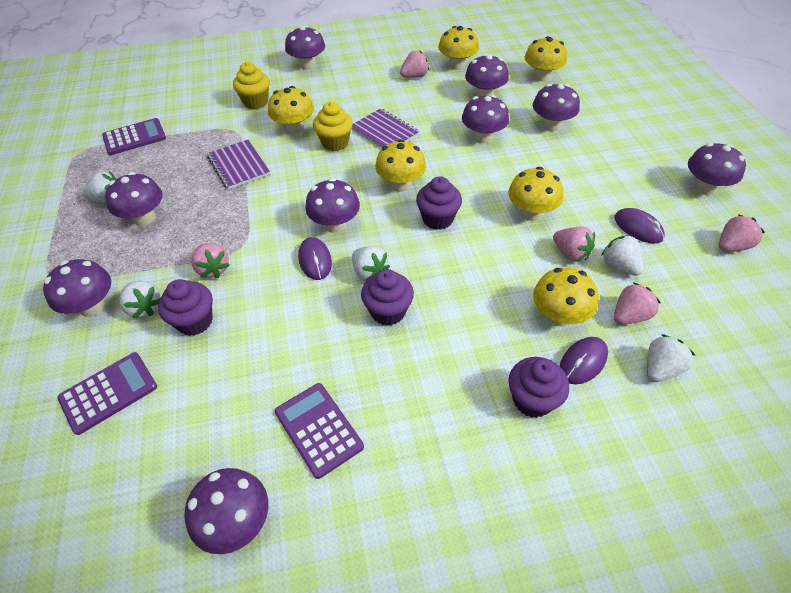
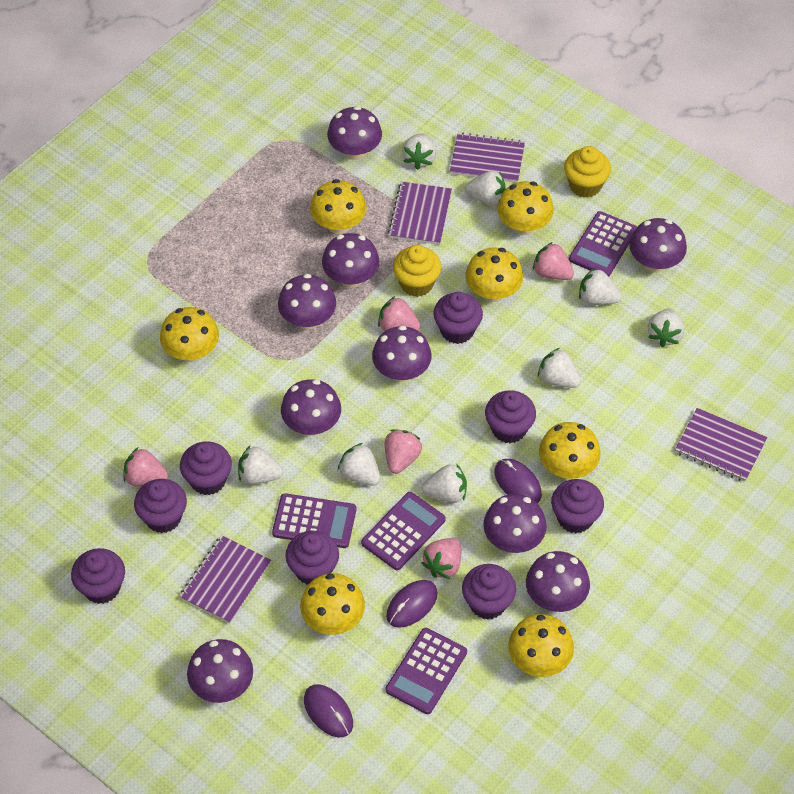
purple calculator: 3 -> 4
purple cupcake: 4 -> 8
purple notebook: 2 -> 4
white strawberry: 5 -> 8
yellow mushroom: 6 -> 7

